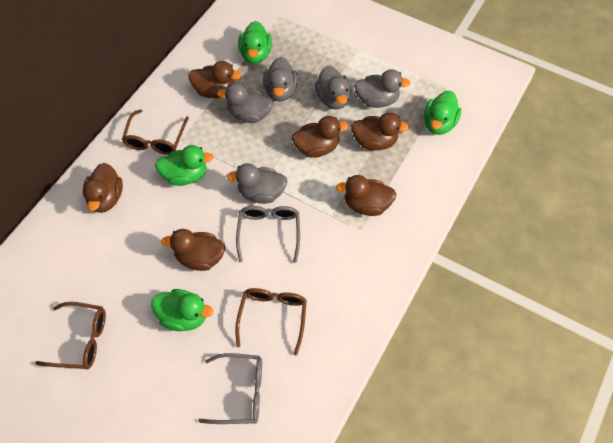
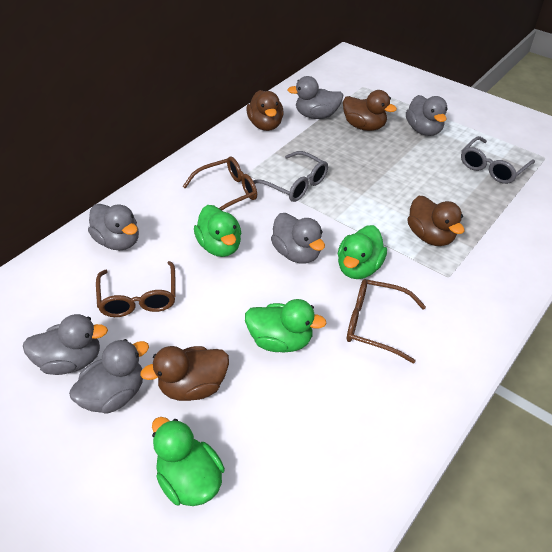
brown duck: 6 -> 4
grey duck: 5 -> 6

